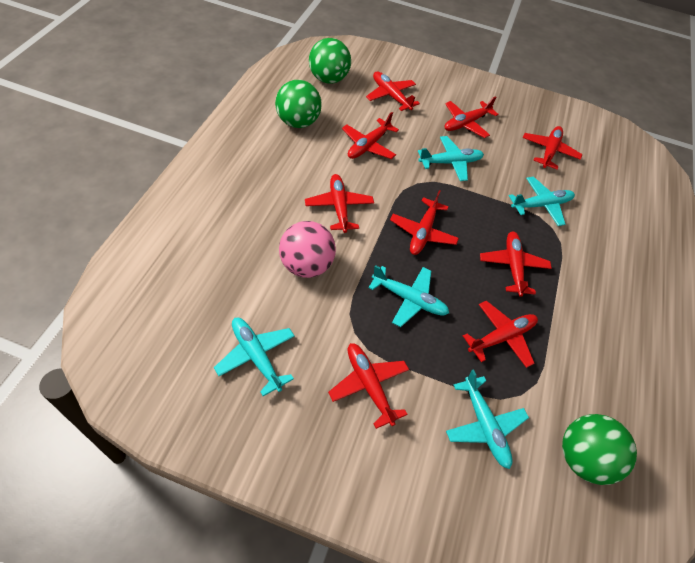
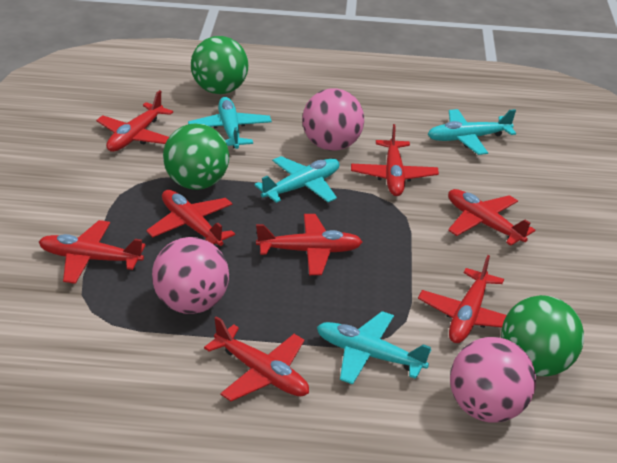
pink ball: 1 -> 3
red plane: 9 -> 8
turquoise plane: 5 -> 4

